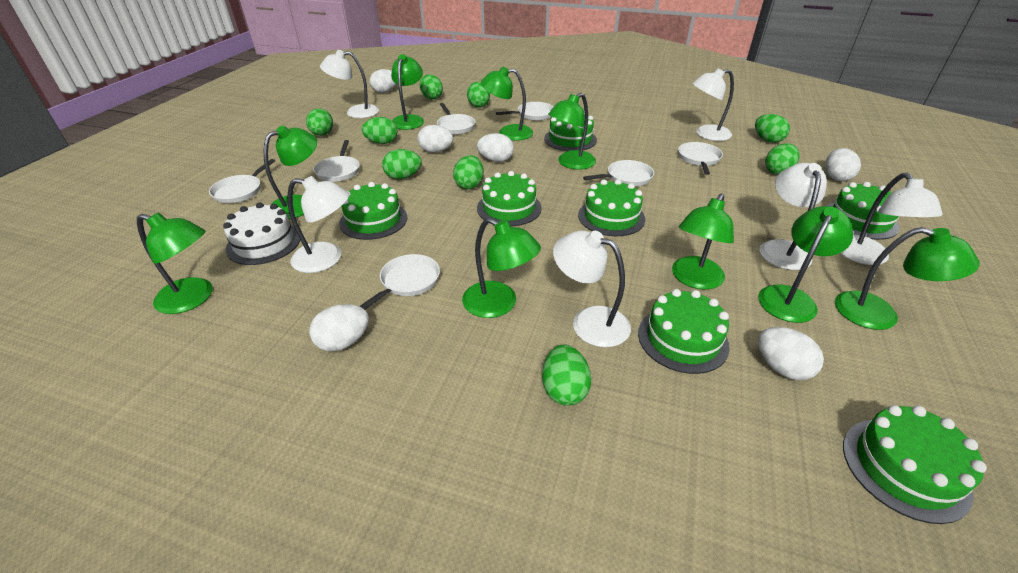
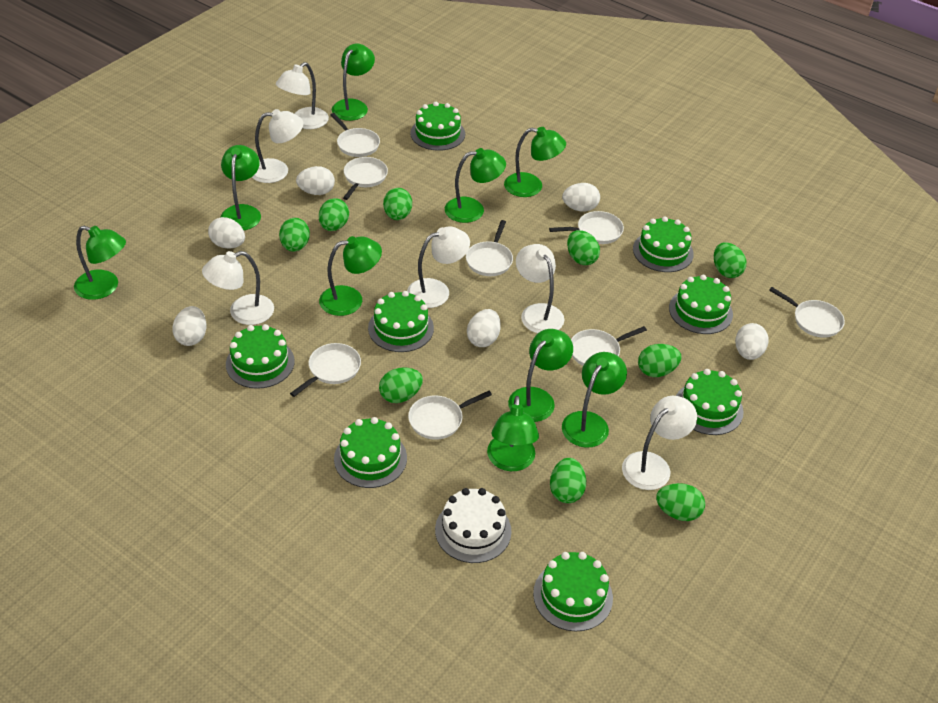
green cake: 7 -> 8
white pan: 7 -> 8

